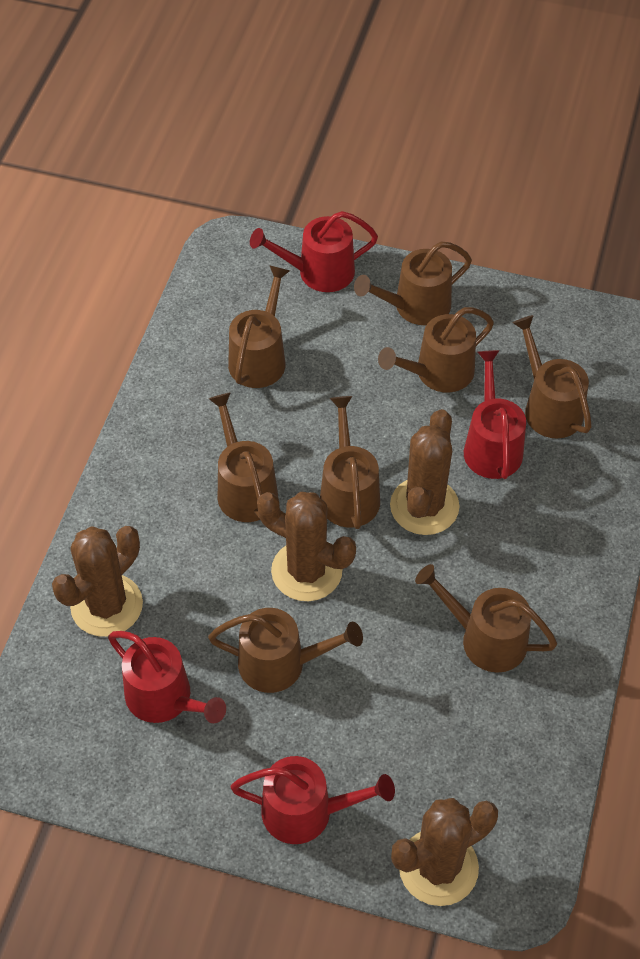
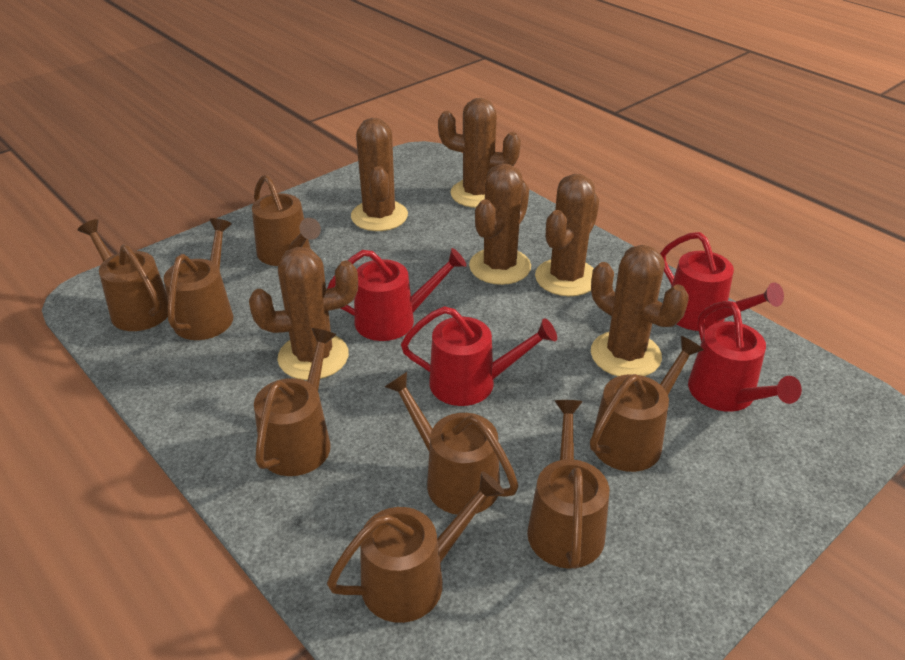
brown cactus: 4 -> 6

